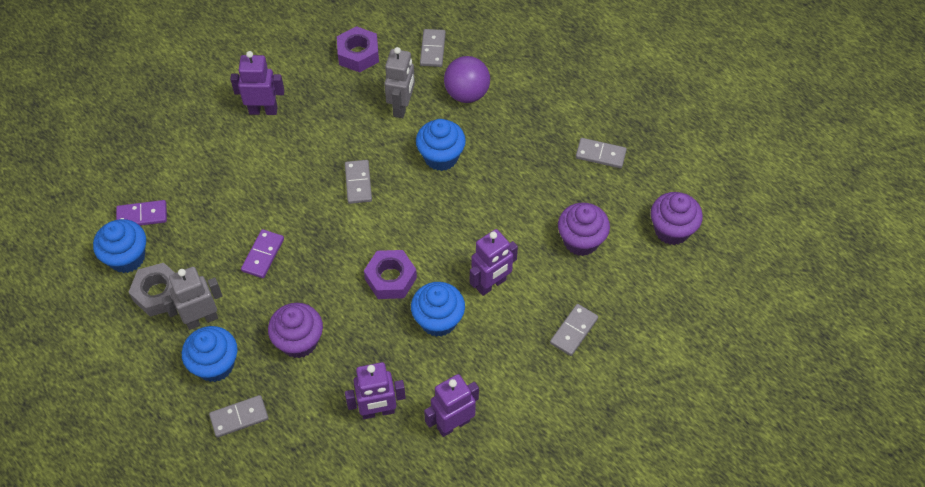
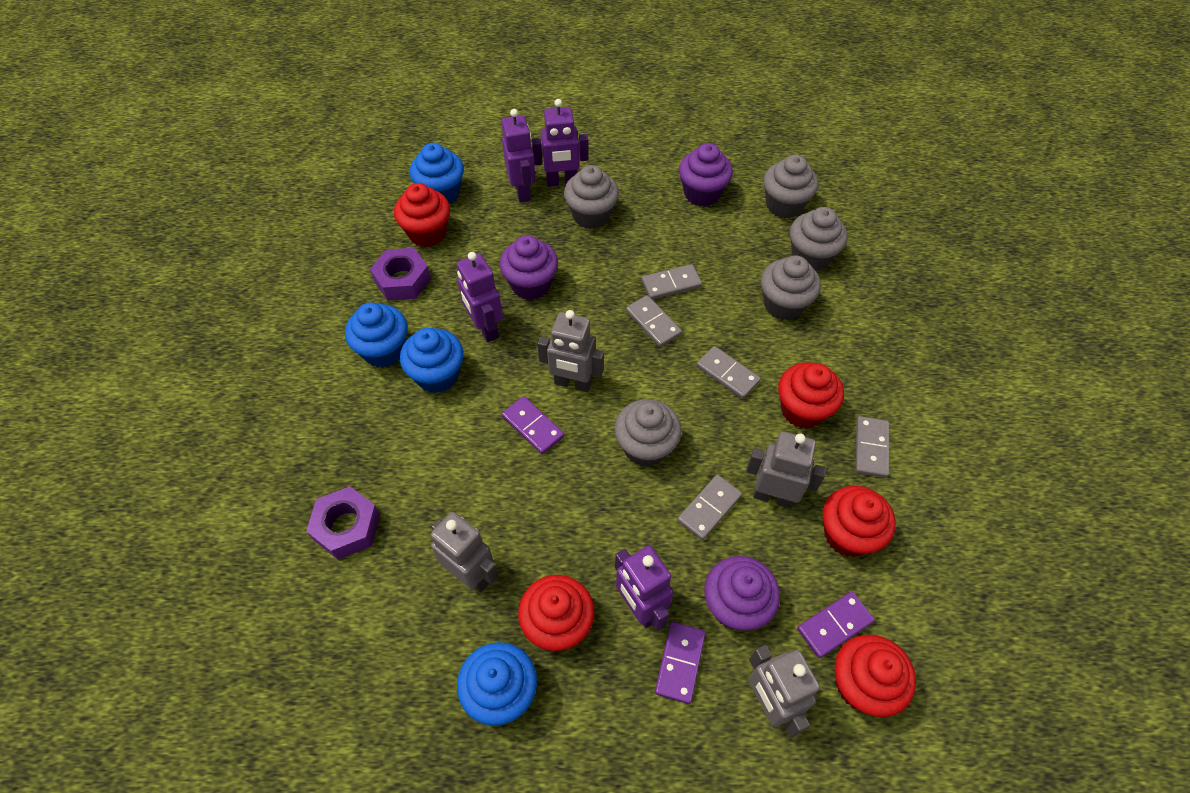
grey cupcake: 0 -> 5
grey nut: 1 -> 0
grey robot: 2 -> 4
purple ball: 1 -> 0
purple domino: 2 -> 3
red cupcake: 0 -> 5

